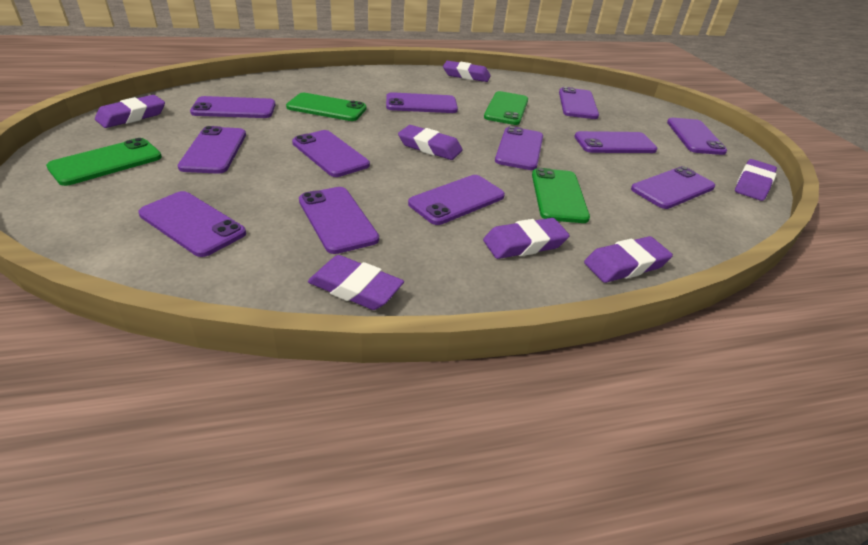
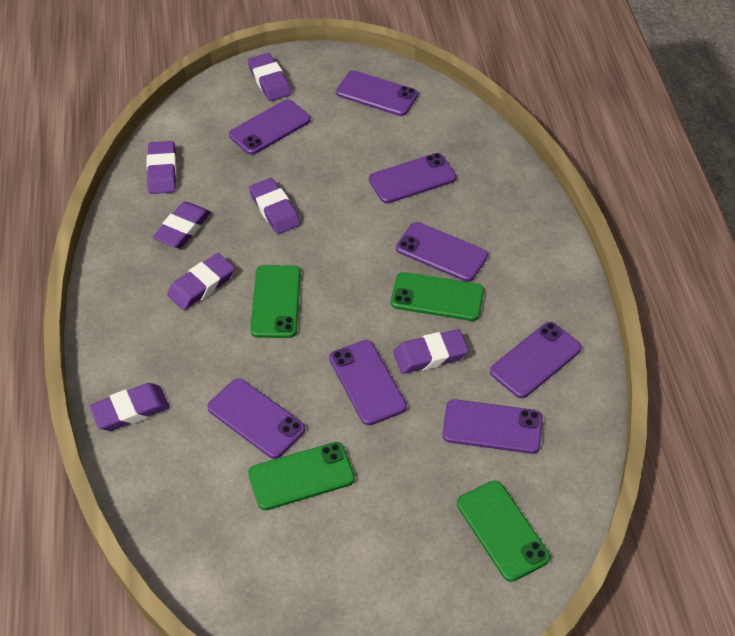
purple phone: 12 -> 8

